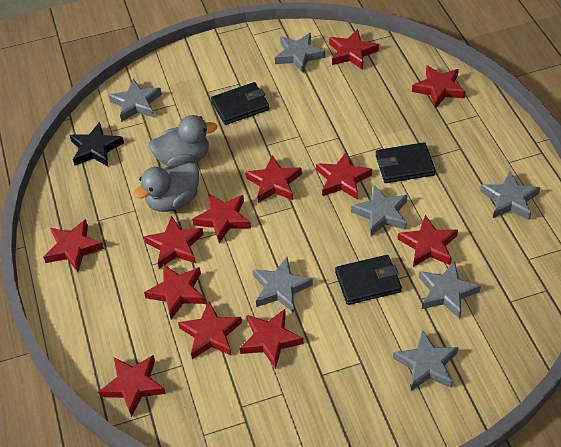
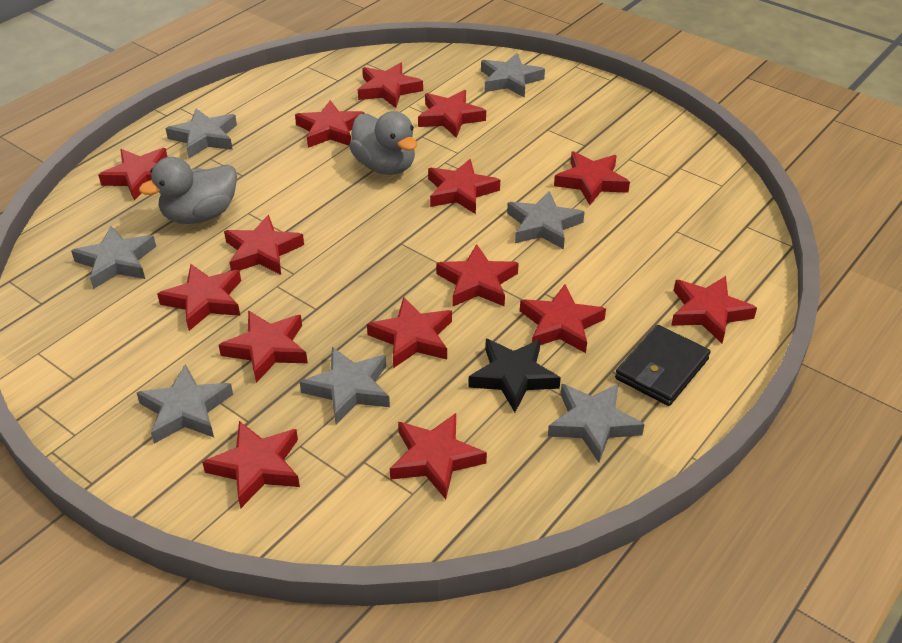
black wallet: 3 -> 1
red star: 12 -> 15

